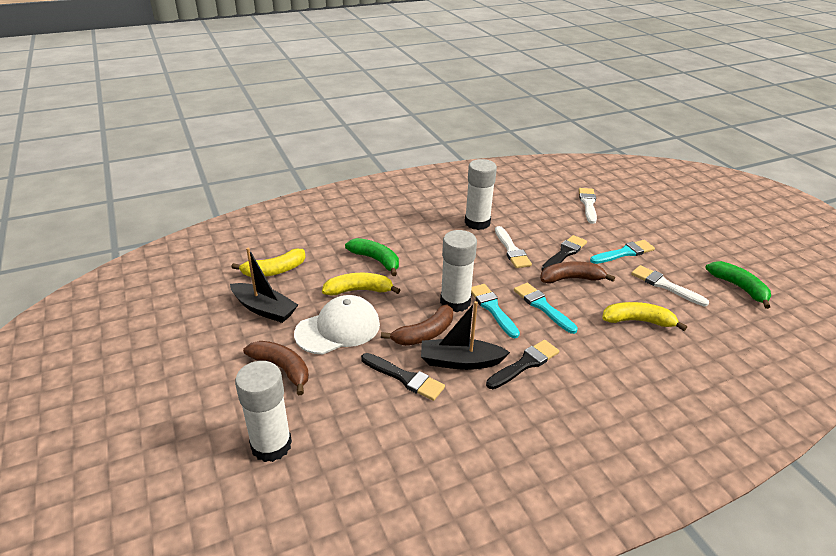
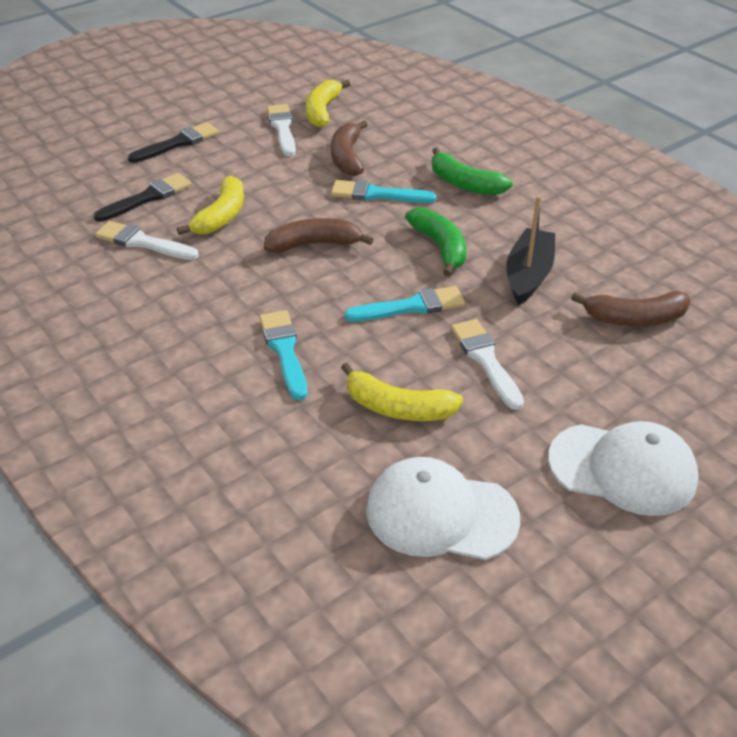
black boat: 2 -> 1
black brush: 3 -> 2
white cap: 1 -> 2
white glue stick: 3 -> 0

